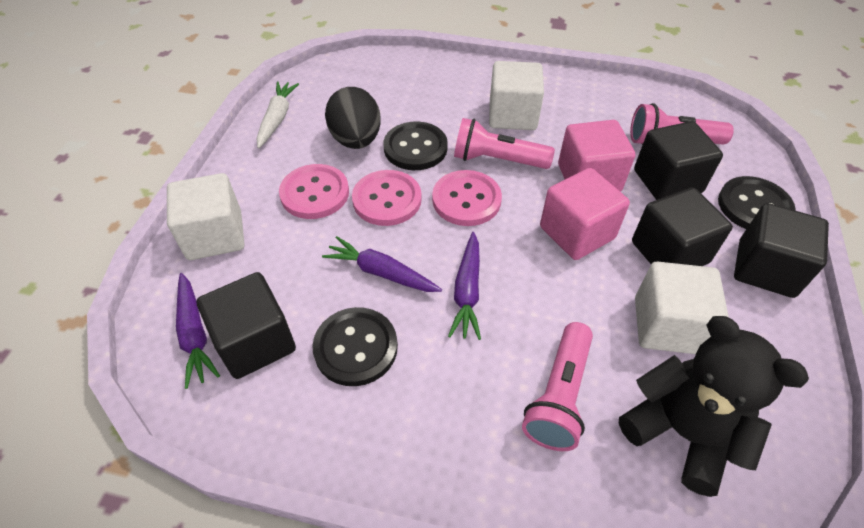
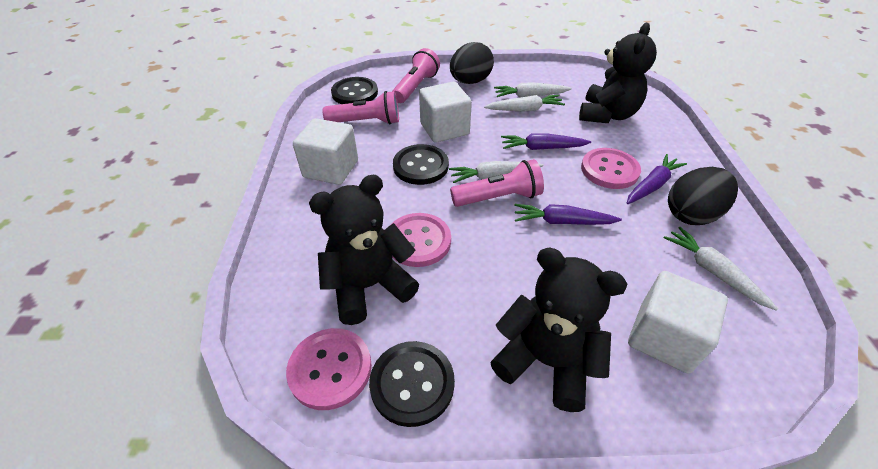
black cube: 4 -> 0
black egg: 1 -> 2
black teddy bear: 1 -> 3
pink cube: 2 -> 0
white carrot: 1 -> 4

